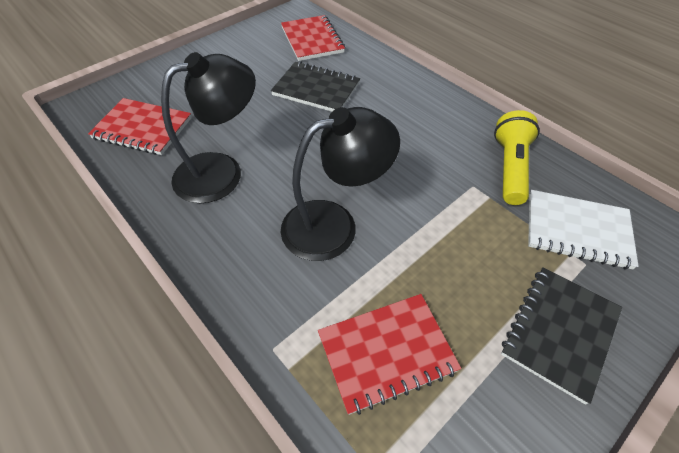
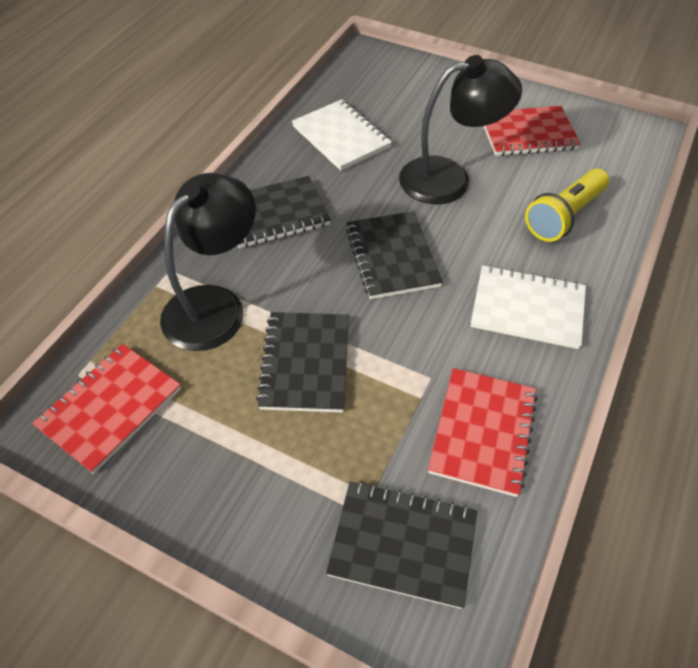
black notebook: 2 -> 4
white notebook: 1 -> 2

